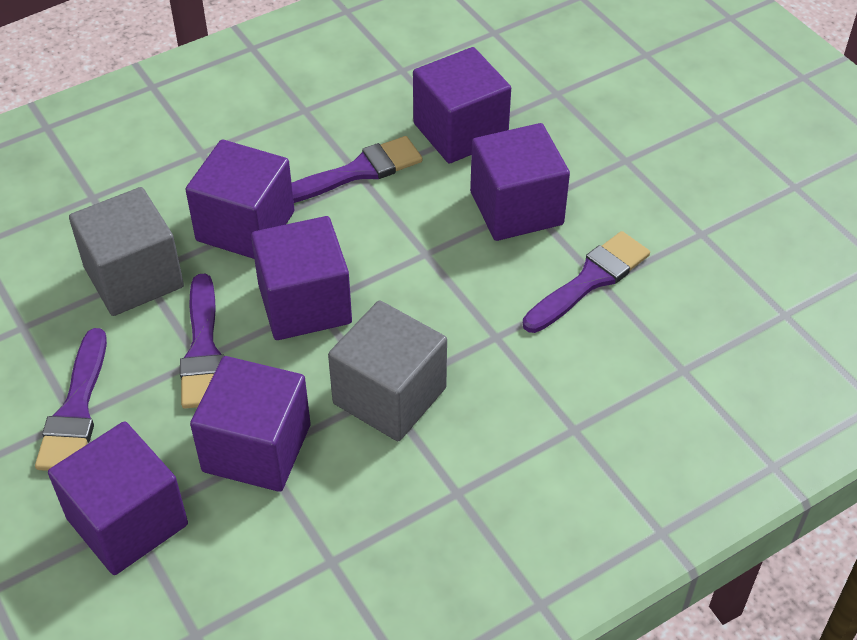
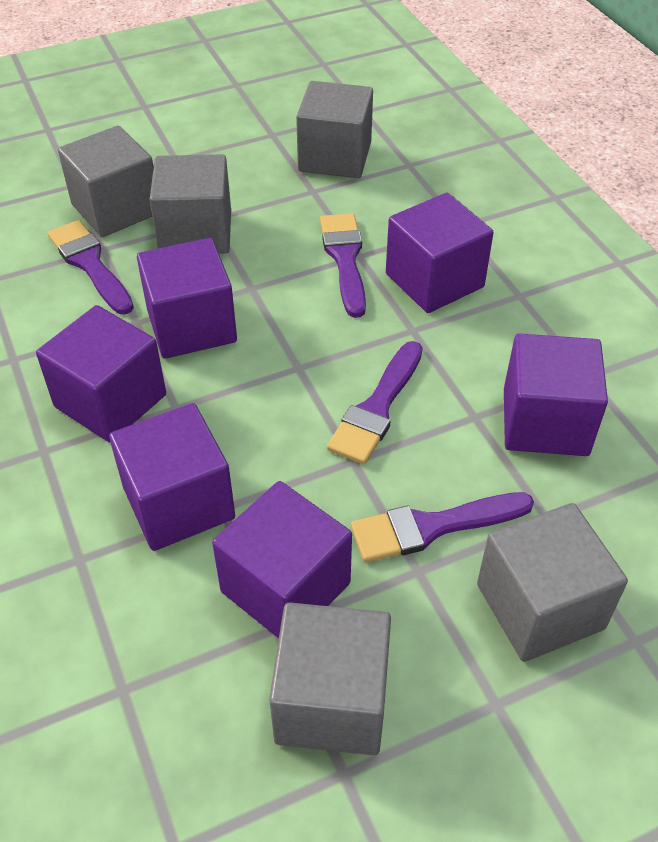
grey cube: 2 -> 5

